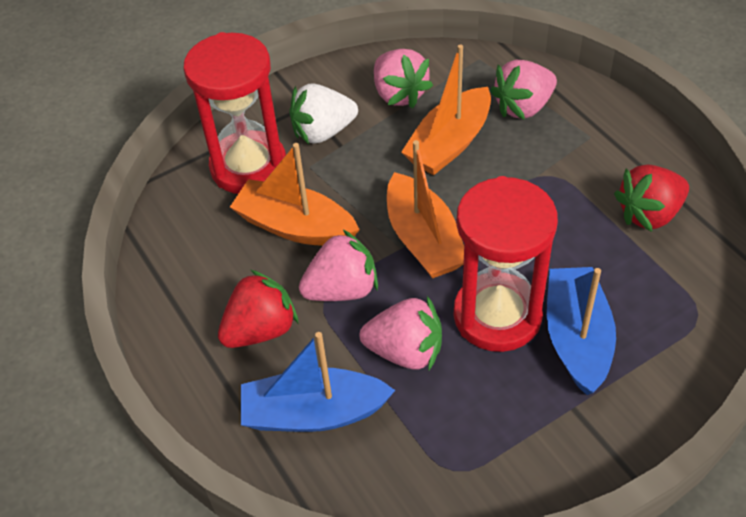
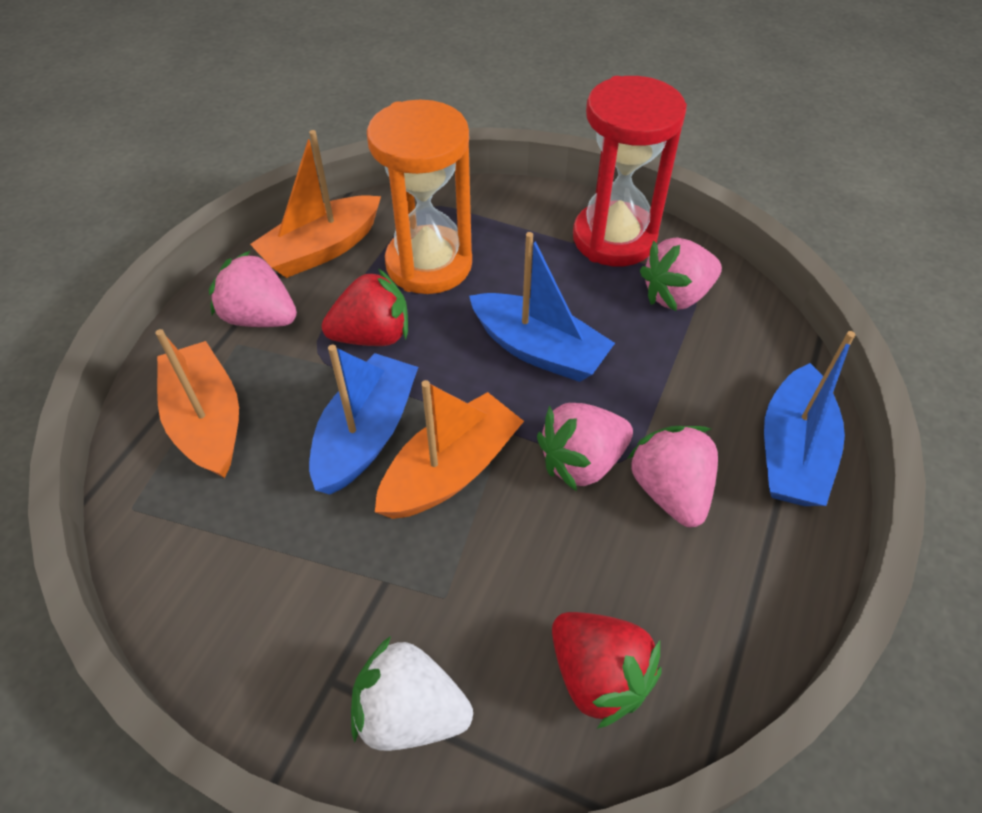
blue boat: 2 -> 3
orange hourglass: 0 -> 1
red hourglass: 2 -> 1

